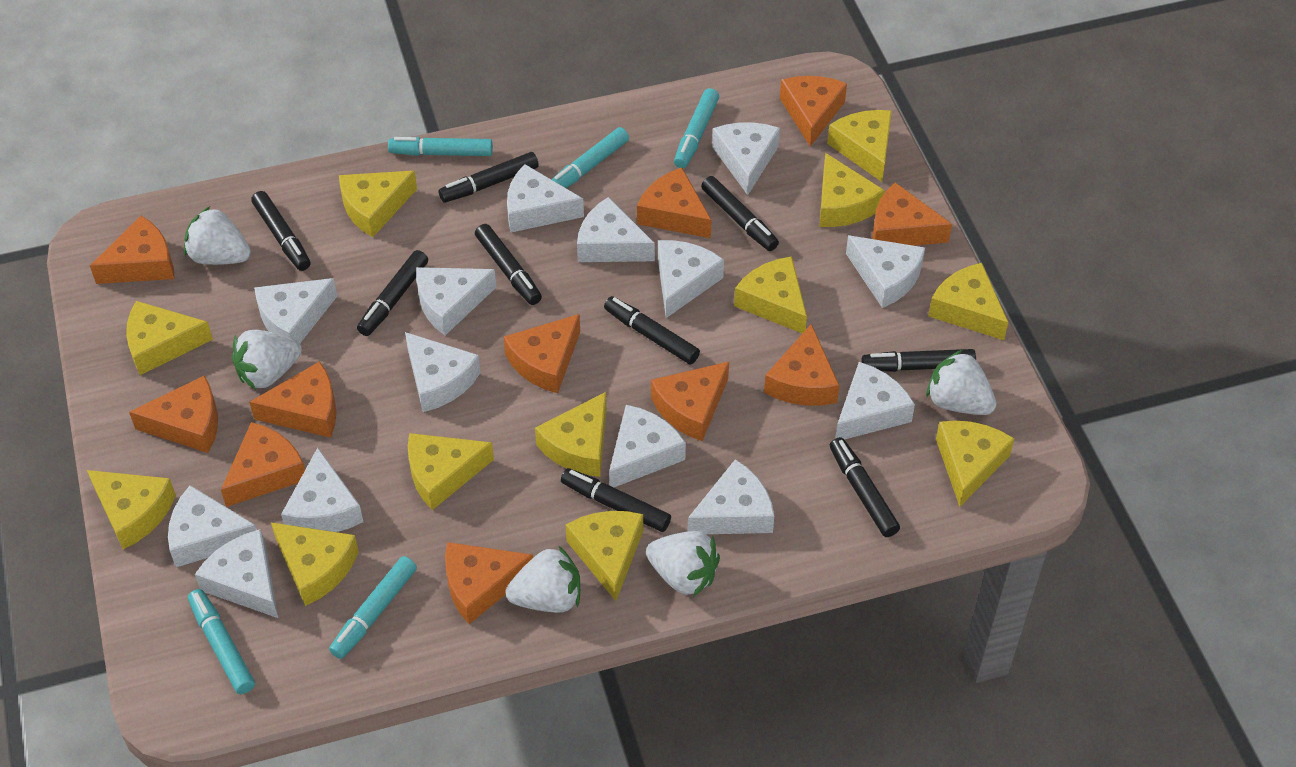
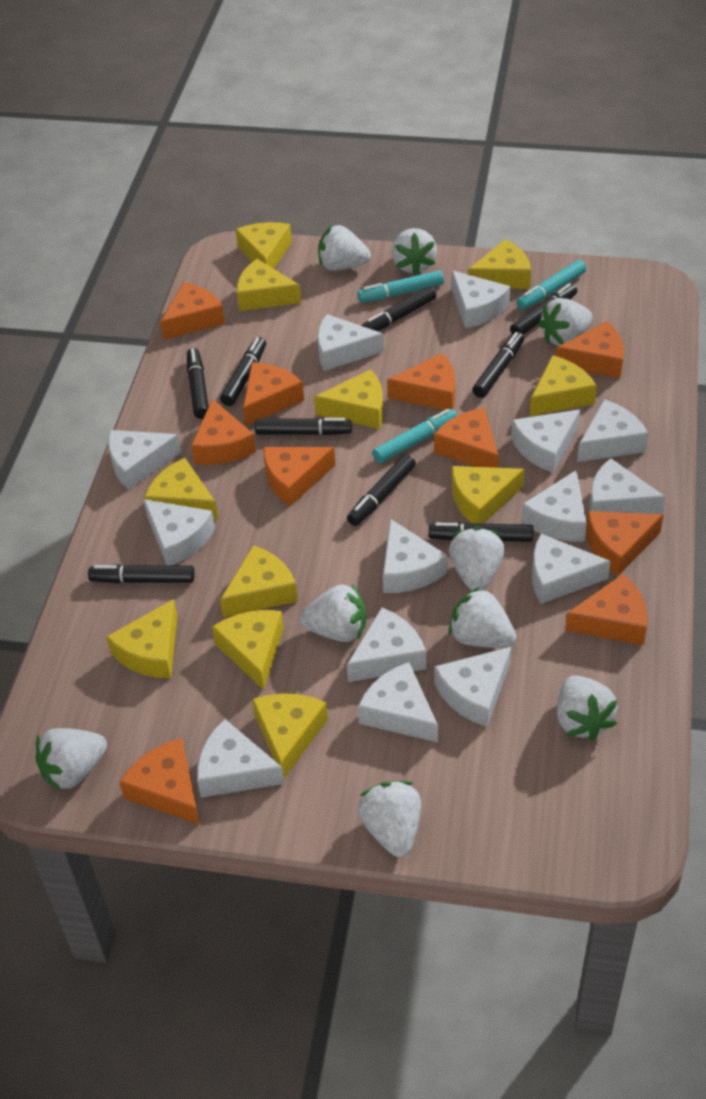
orange cheese: 11 -> 10
turquoise marker: 5 -> 3
white strawberry: 5 -> 9
yellow cheese: 12 -> 11

